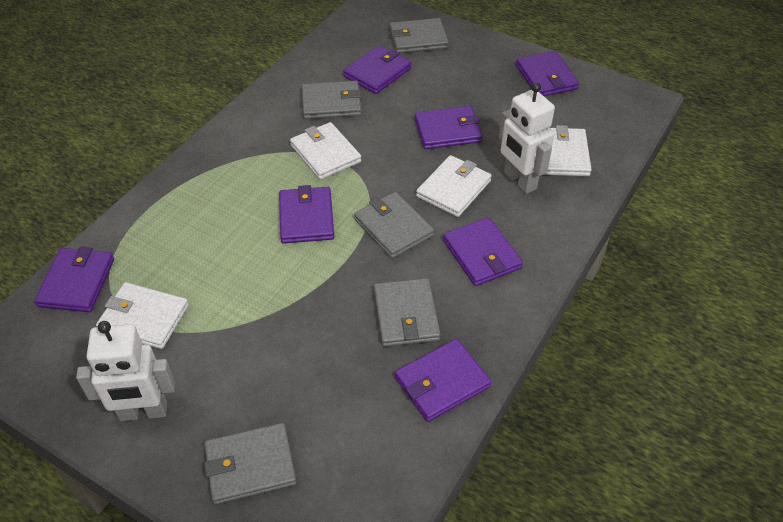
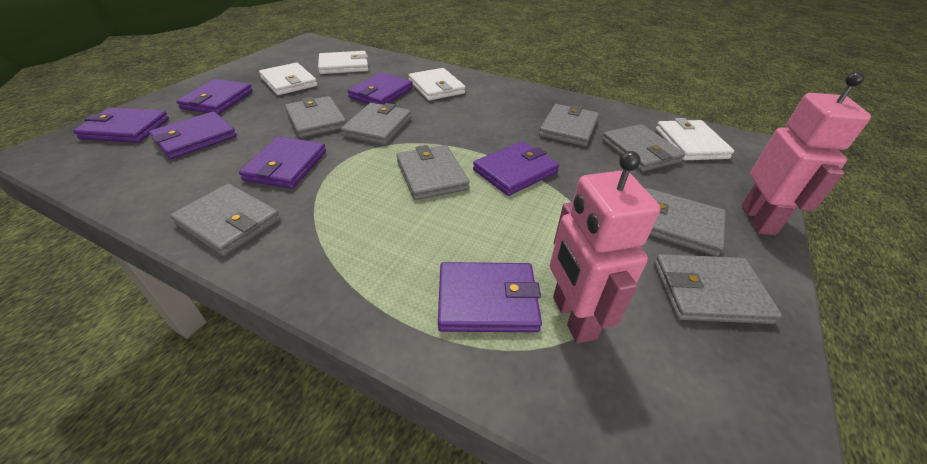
grey wallet: 5 -> 8
pink robot: 0 -> 2
white robot: 2 -> 0

